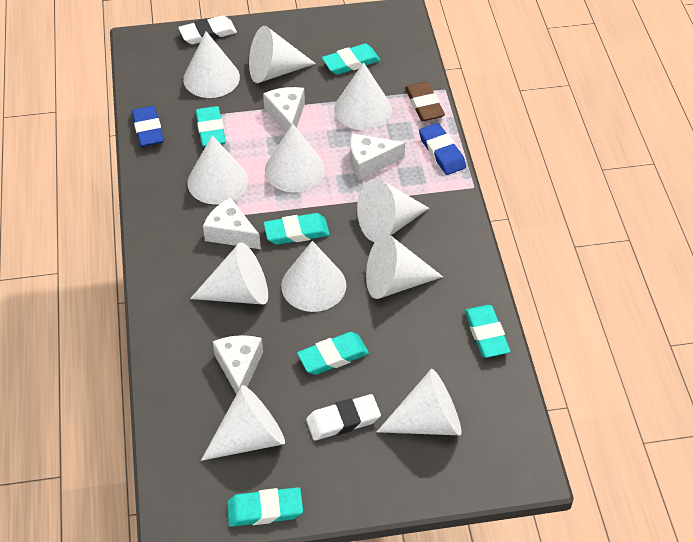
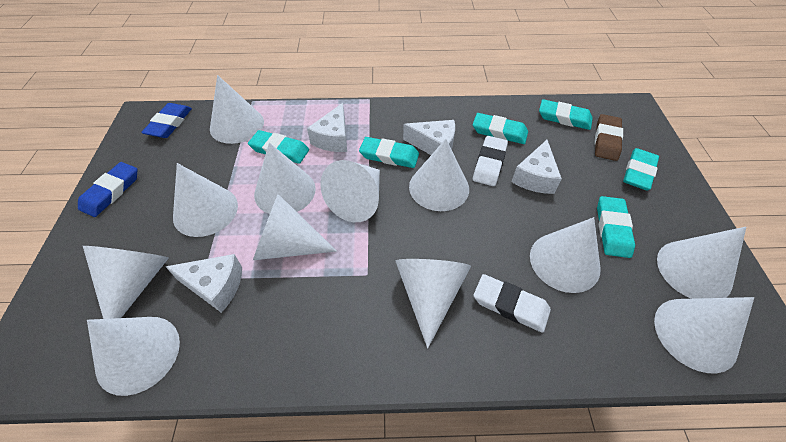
white cone: 11 -> 12

